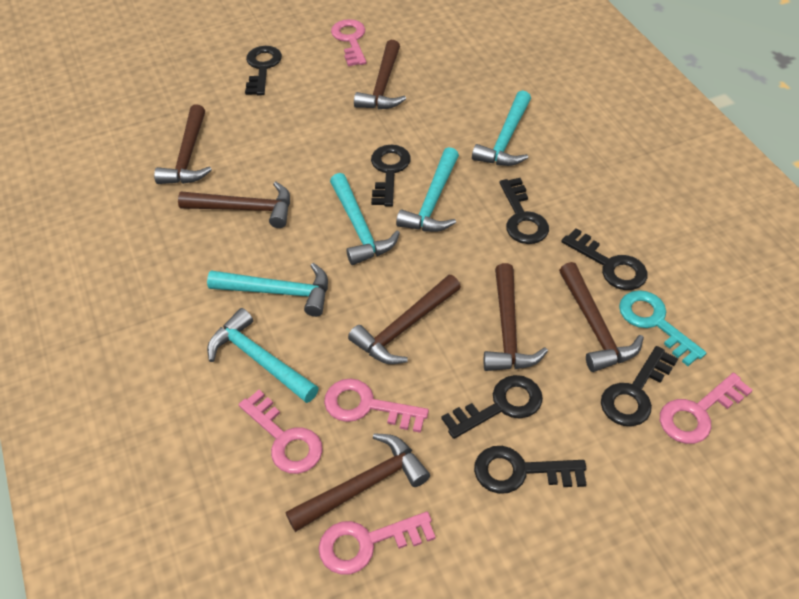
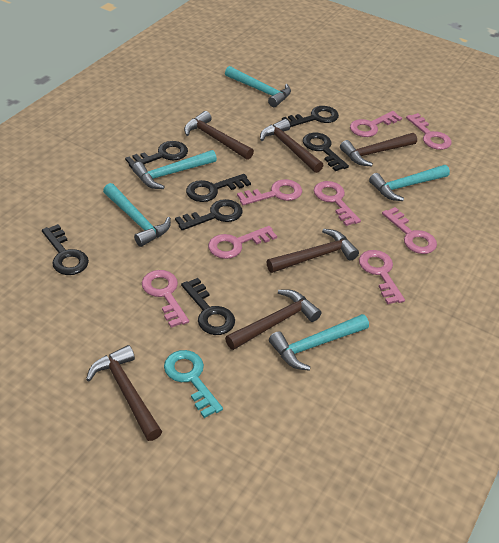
brown hammer: 7 -> 6
pink key: 5 -> 8

